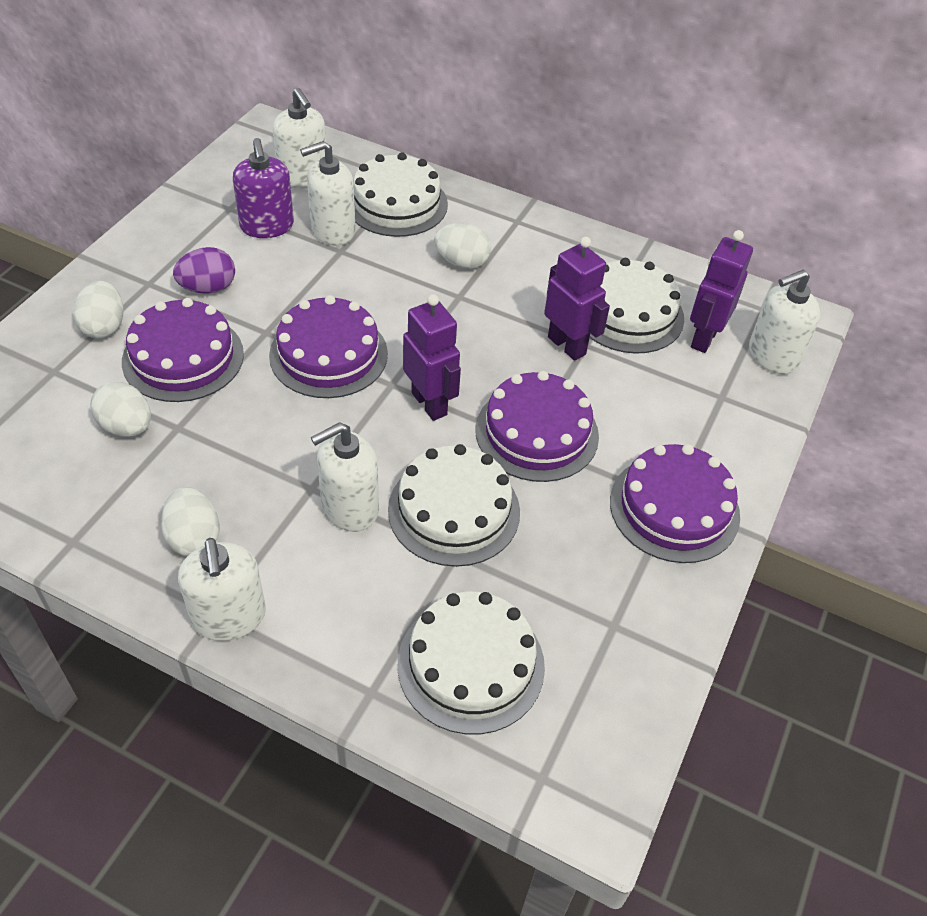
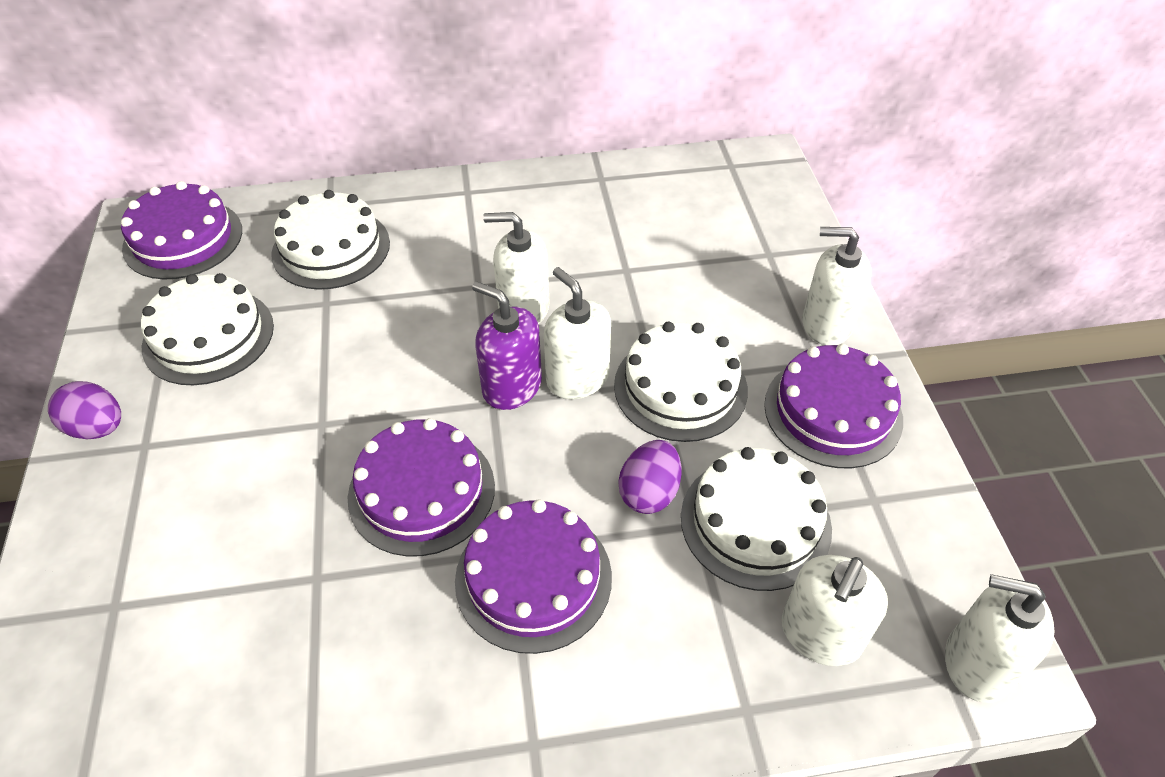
purple egg: 1 -> 2
purple robot: 3 -> 0
white egg: 4 -> 0

